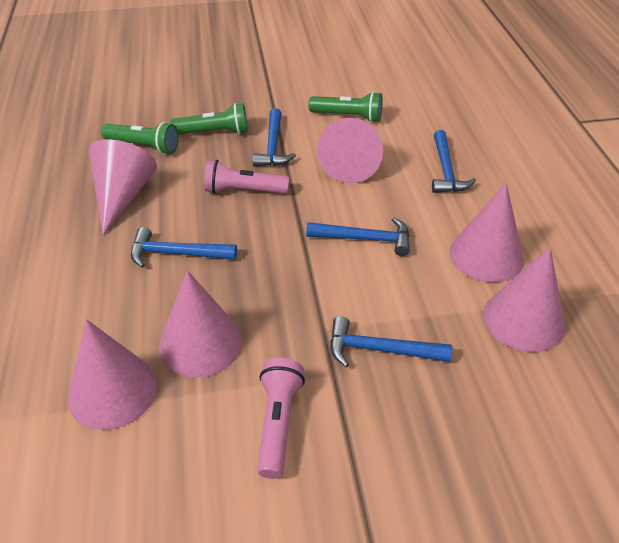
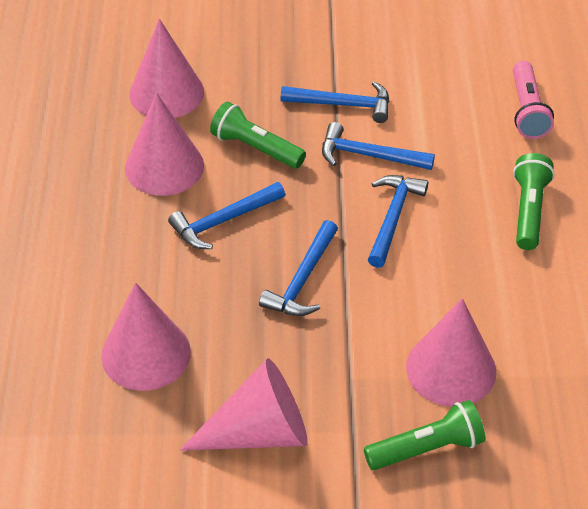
pink cone: 6 -> 5
pink flashlight: 2 -> 1

